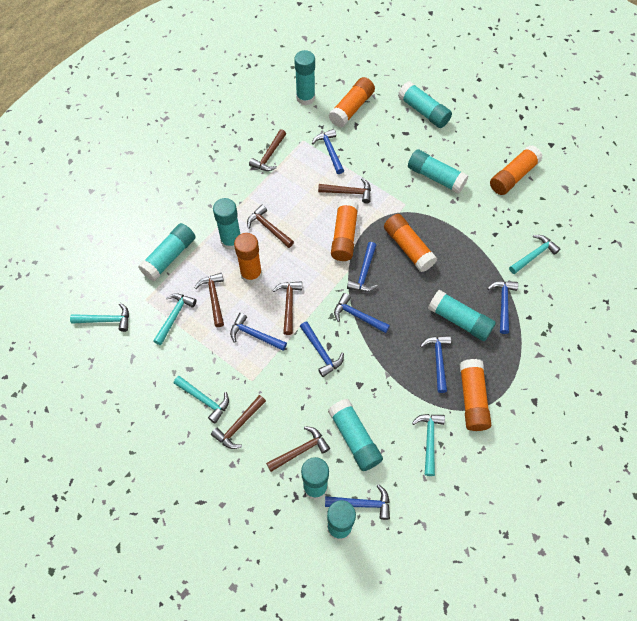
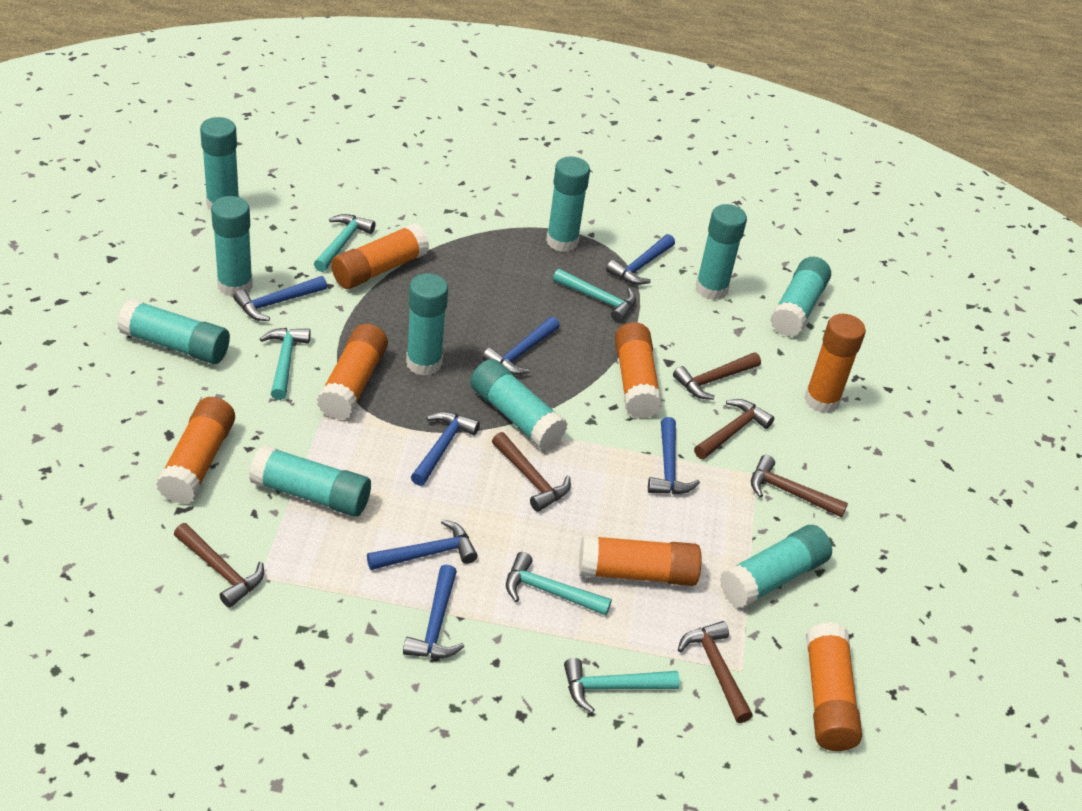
blue hammer: 8 -> 7
brown hammer: 7 -> 6
orange glue stick: 6 -> 7
turquoise glue stick: 9 -> 10

